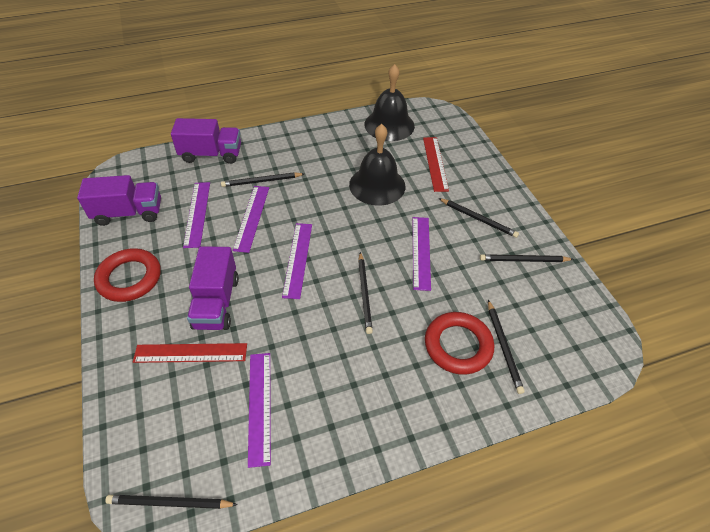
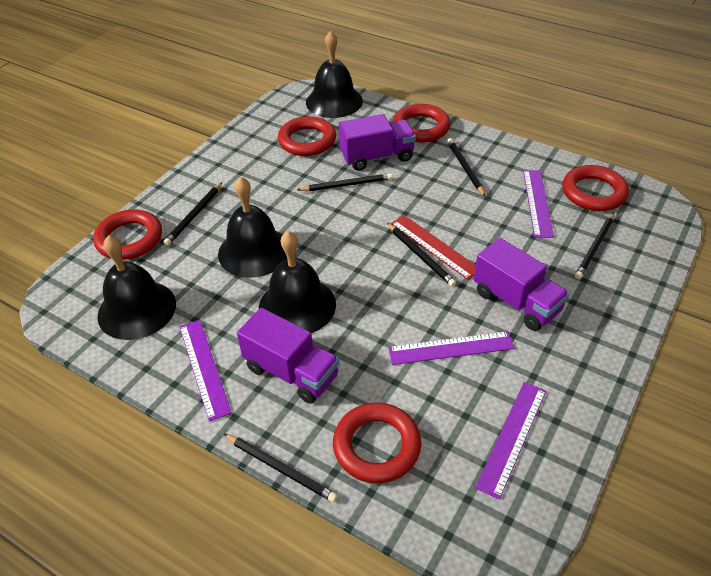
black bell: 2 -> 4
purple ruler: 5 -> 4
red ring: 2 -> 5
red ruler: 2 -> 1

